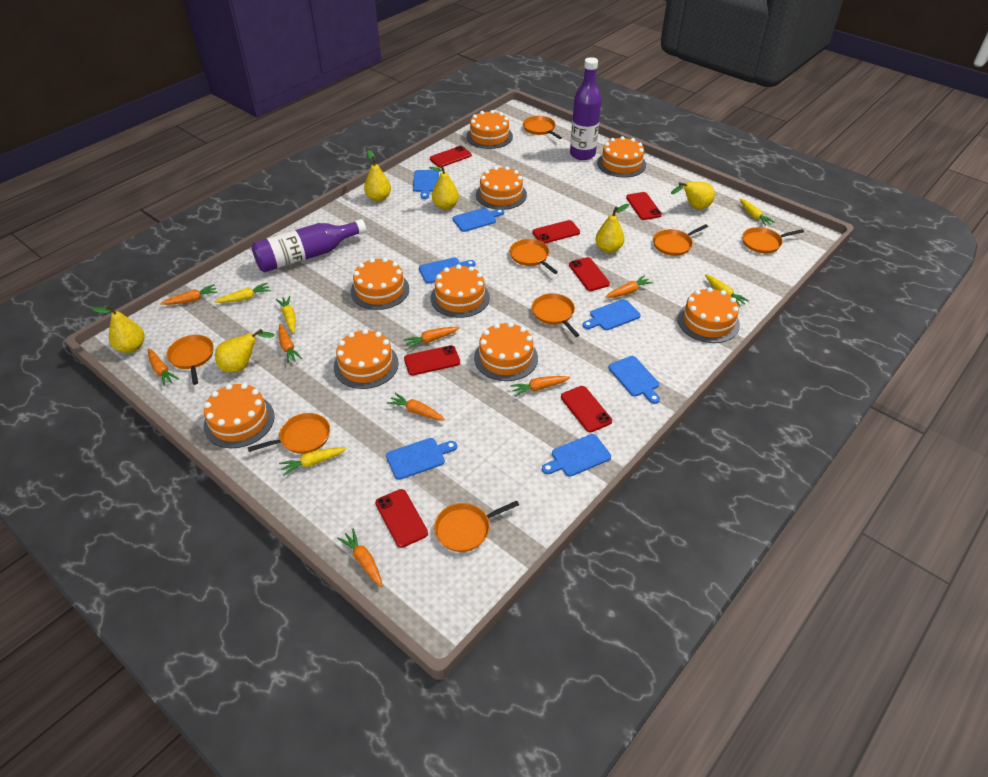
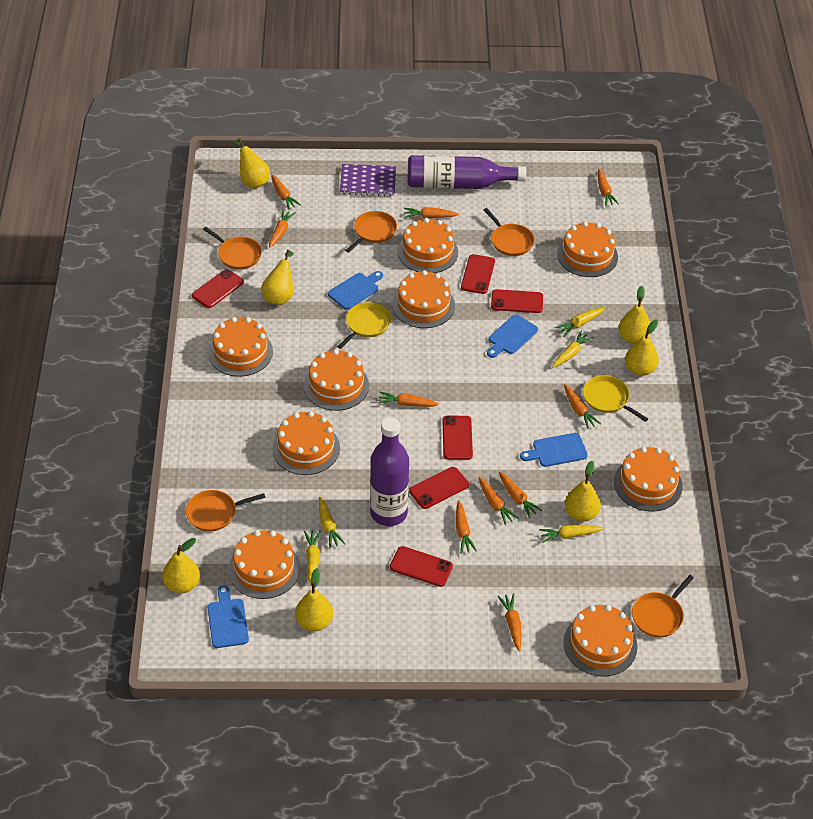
blue cutting board: 7 -> 4
orange carrot: 8 -> 10
orange pan: 8 -> 5
purple notebook: 0 -> 1
red phone: 7 -> 6
yellow pan: 0 -> 2
yellow pear: 6 -> 7

